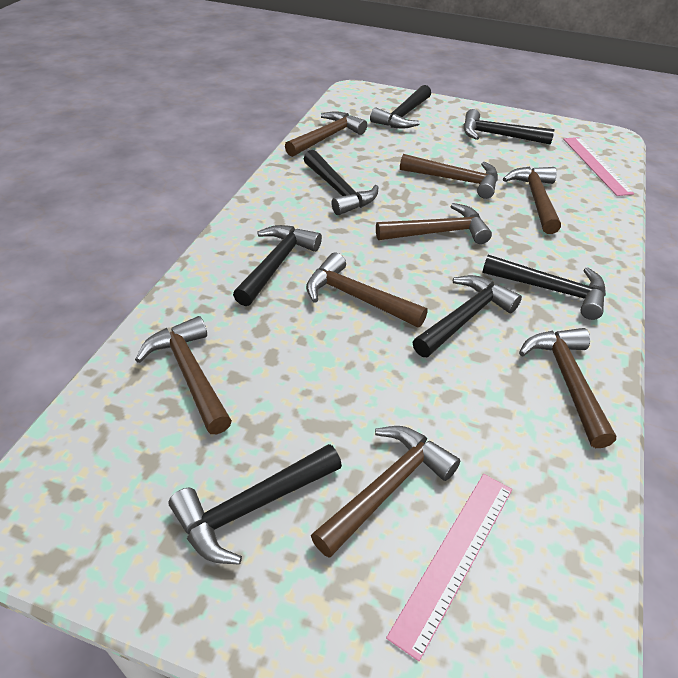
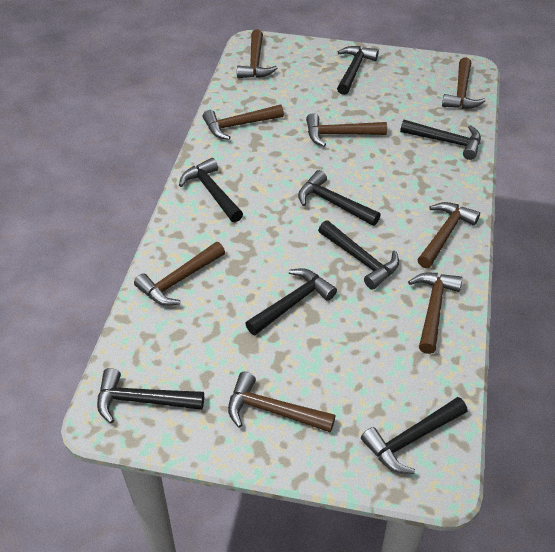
black hammer: 7 -> 8
pink ruler: 2 -> 0

